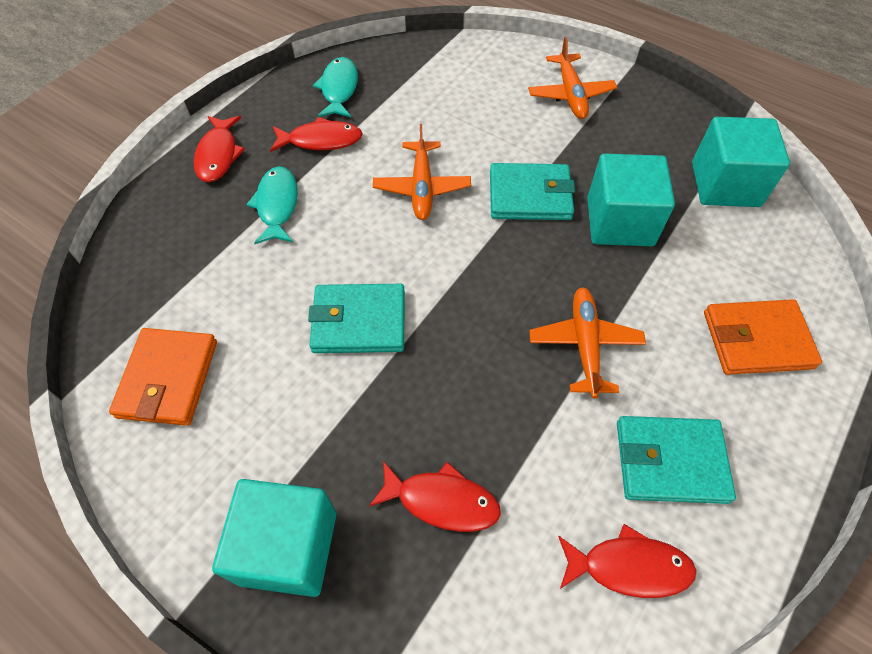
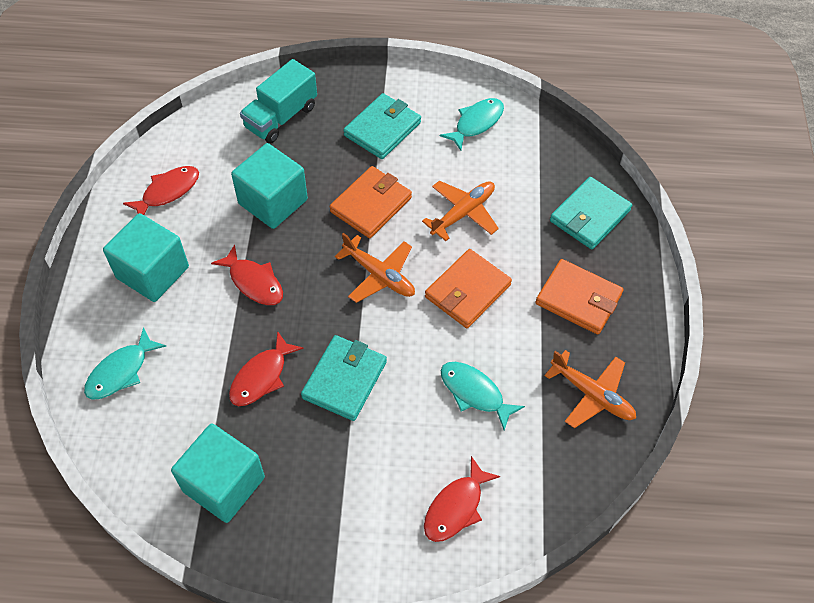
orange wallet: 2 -> 3
turquoise fish: 2 -> 3
turquoise truck: 0 -> 1

